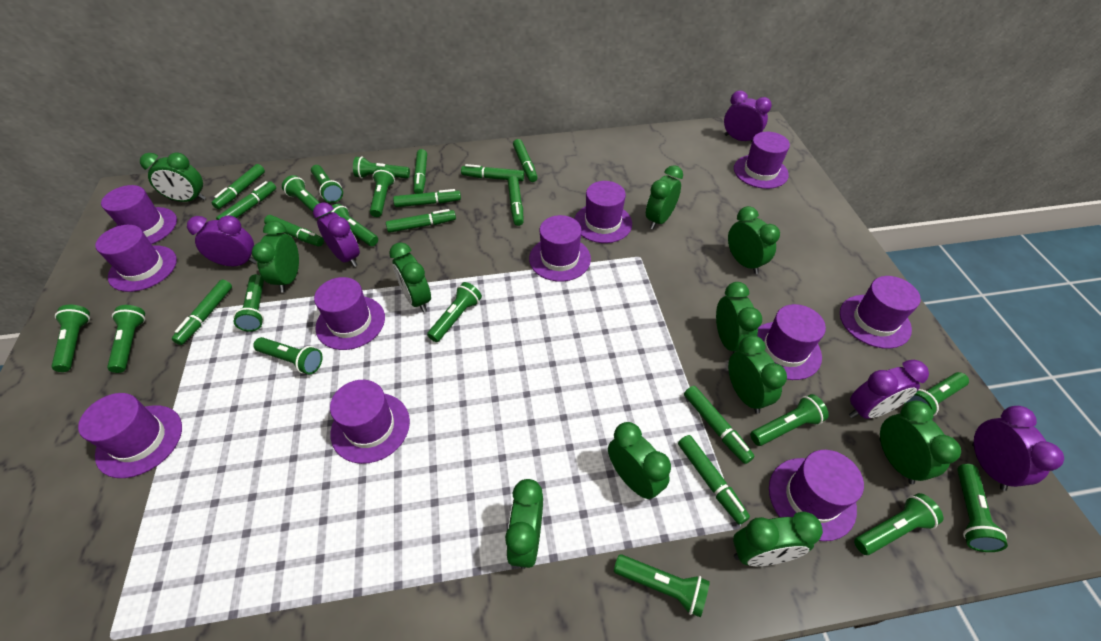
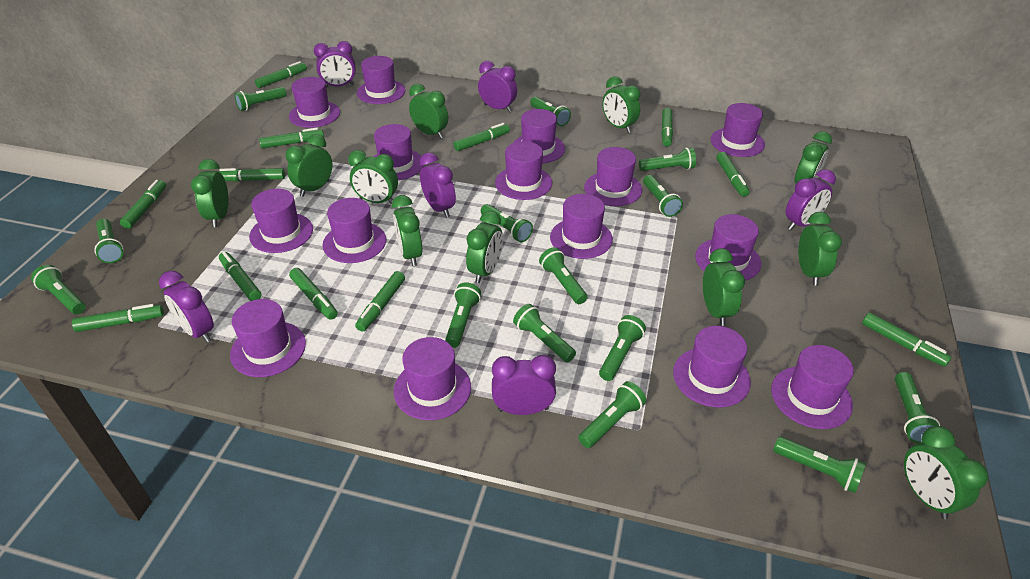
green flashlight: 15 -> 14
purple clock: 5 -> 6
purple hat: 11 -> 15

